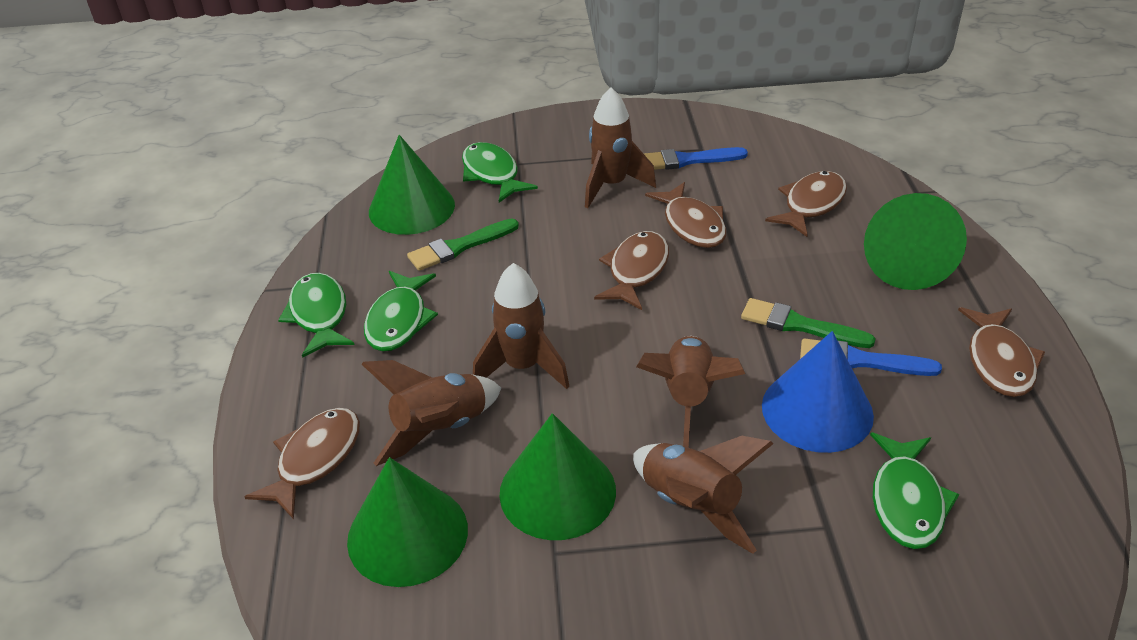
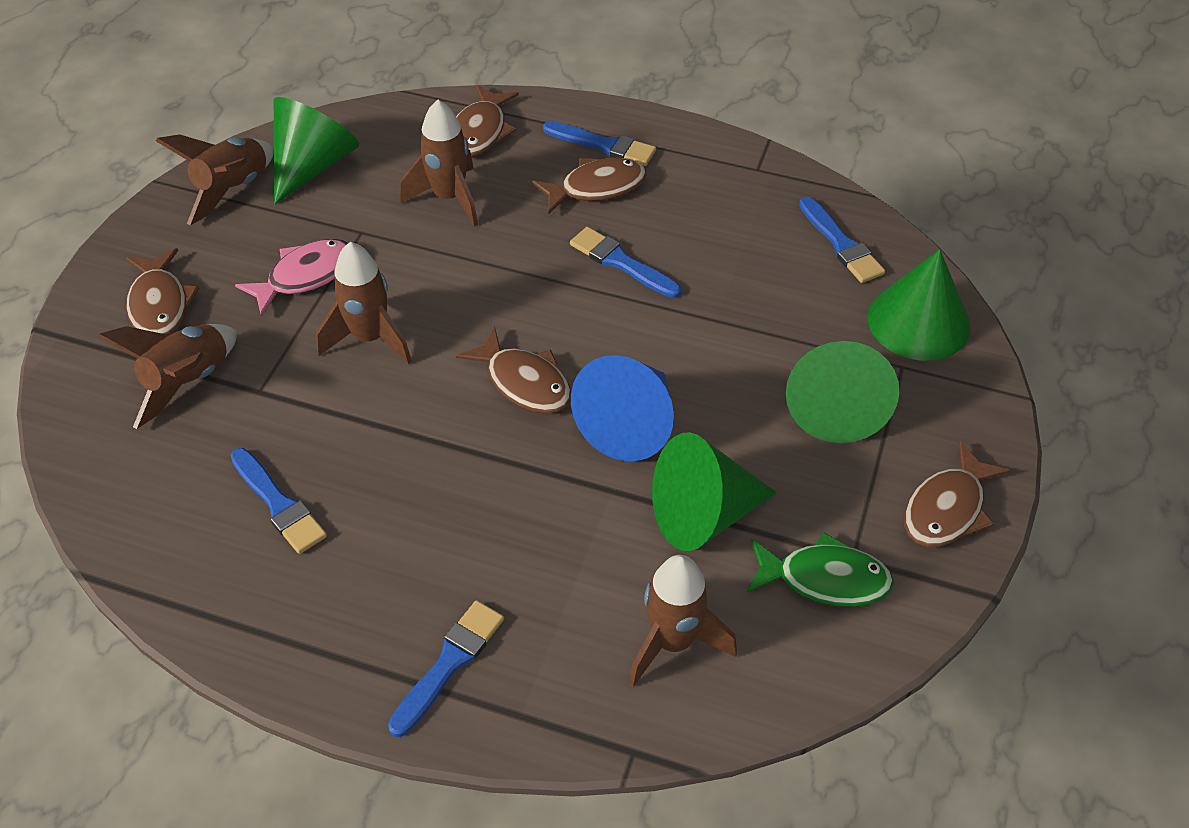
blue brush: 2 -> 5
green brush: 2 -> 0
green fish: 4 -> 1
pink fish: 0 -> 1

